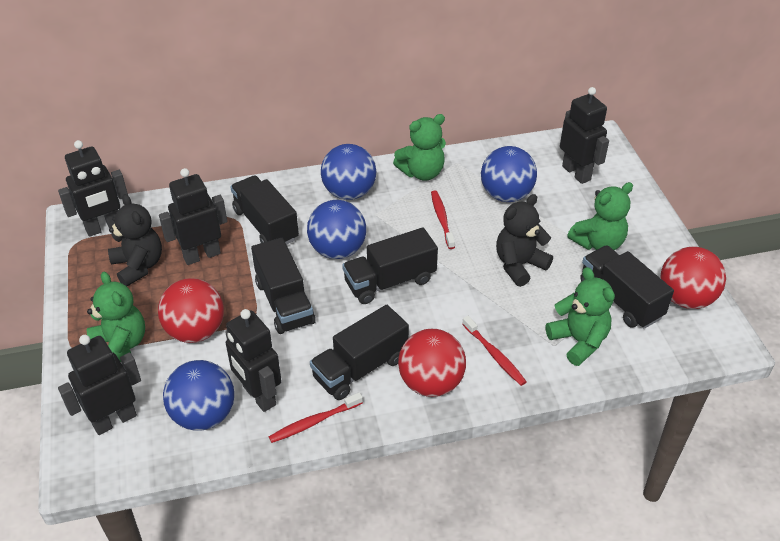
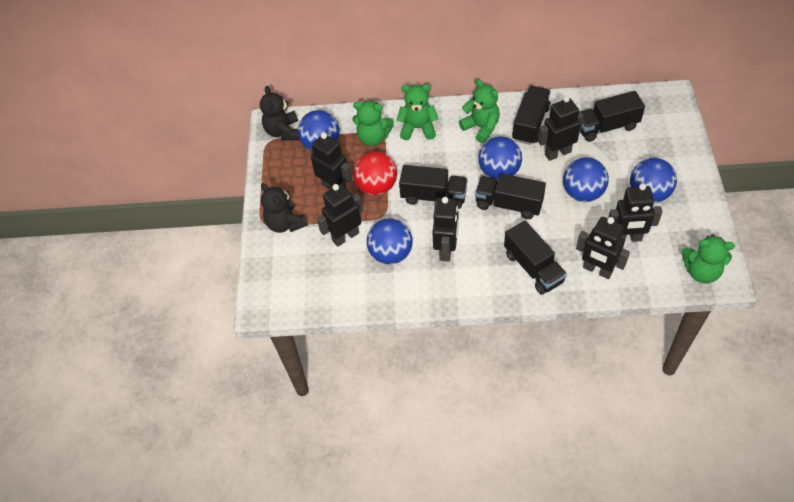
black robot: 5 -> 6
blue ball: 4 -> 5
red ball: 3 -> 1
red toothbrush: 3 -> 0

